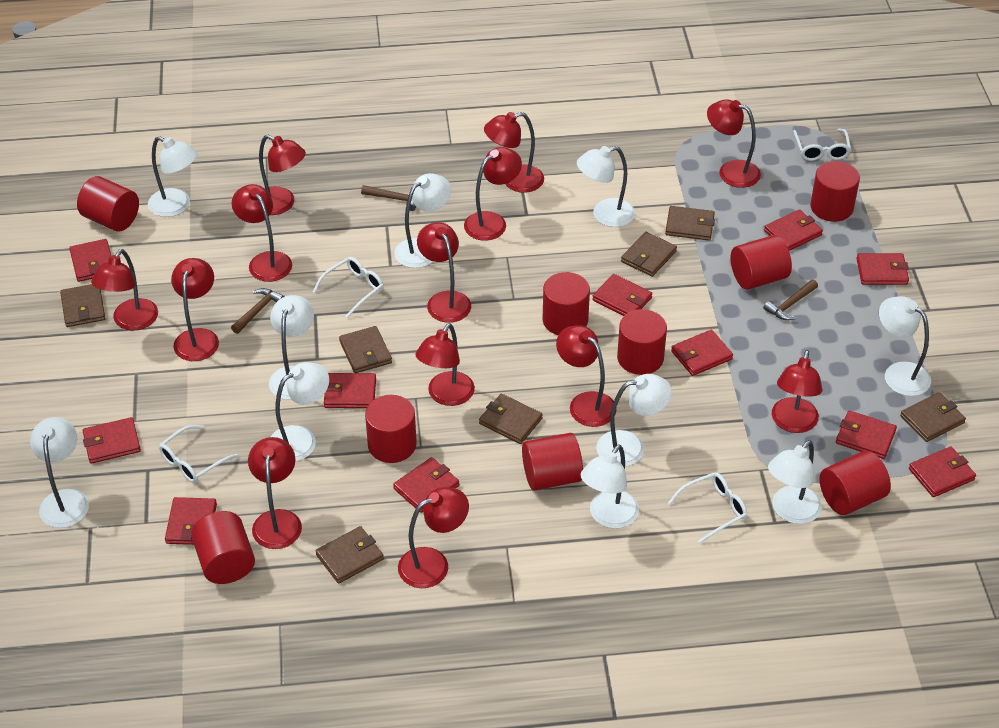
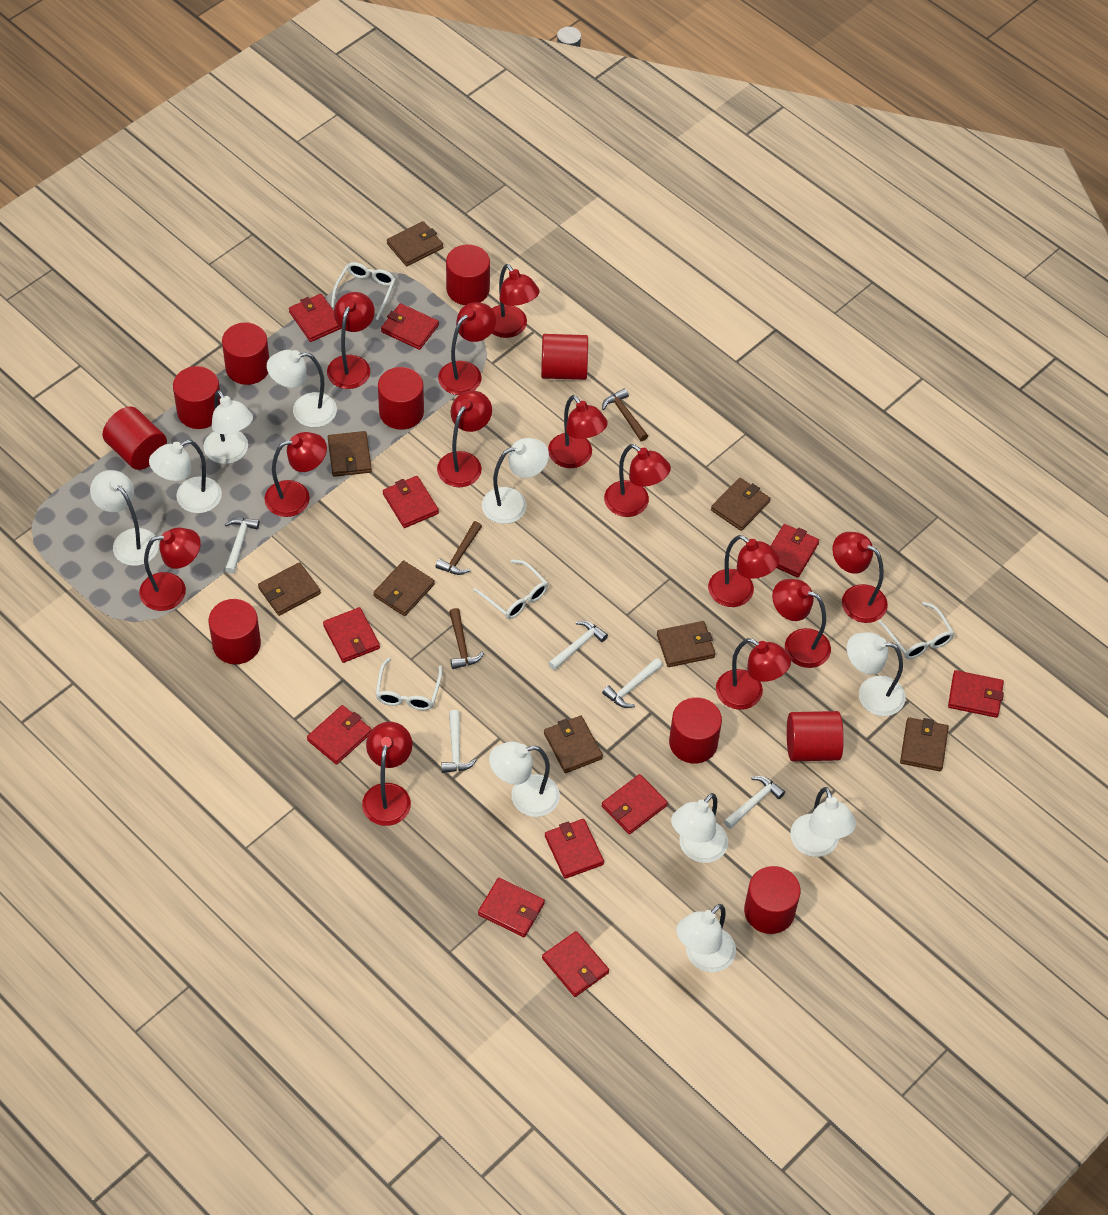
brown wallet: 7 -> 8
red cylinder: 9 -> 10
white hammer: 0 -> 5

